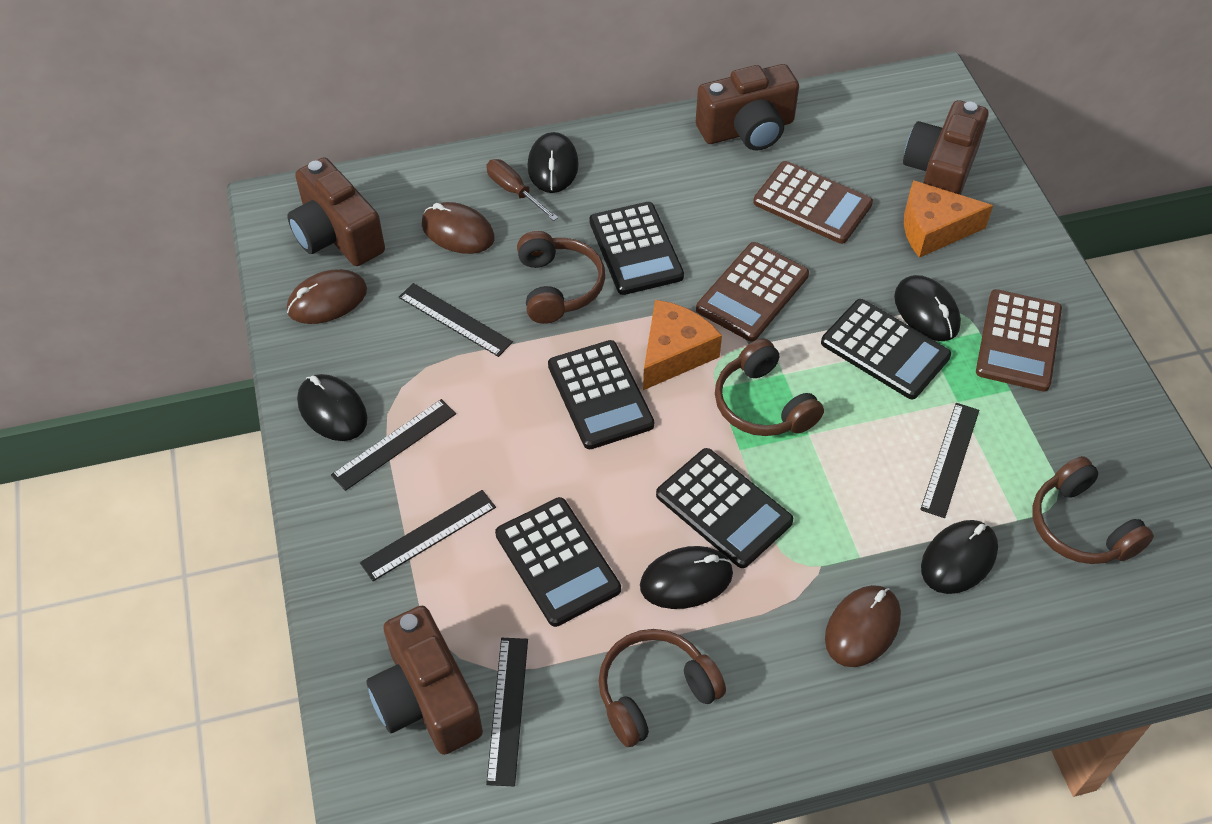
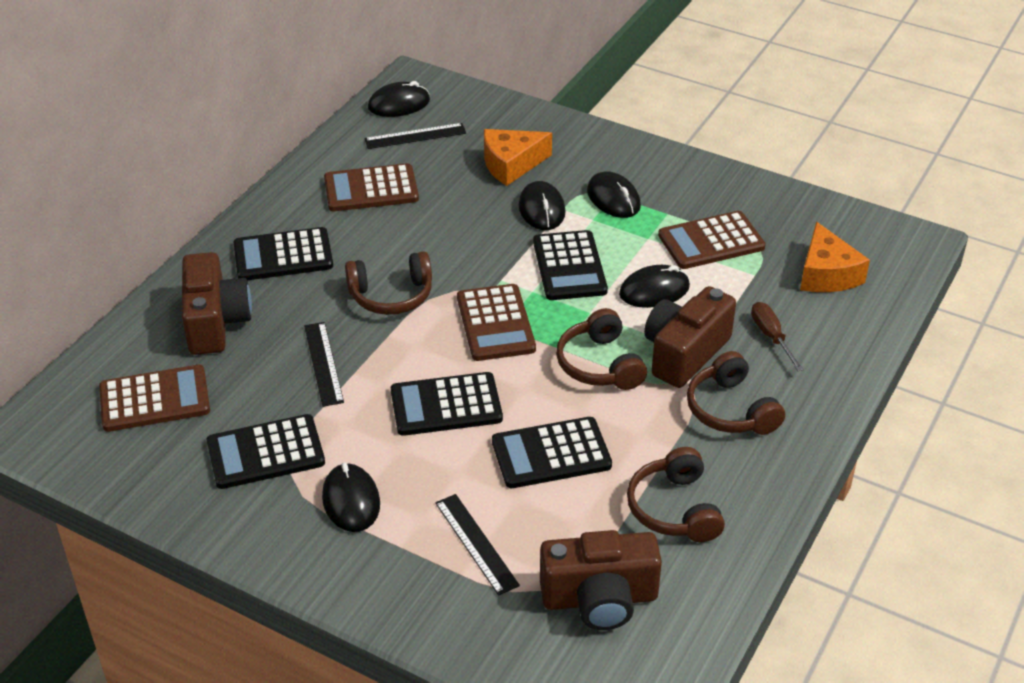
black ruler: 5 -> 3
brown calculator: 3 -> 4
brown camera: 4 -> 3
brown mouse: 3 -> 0

